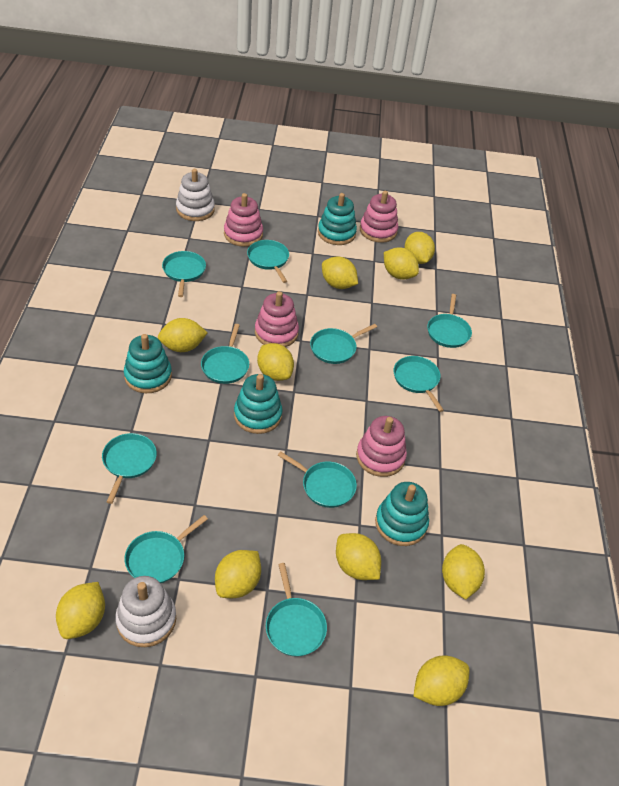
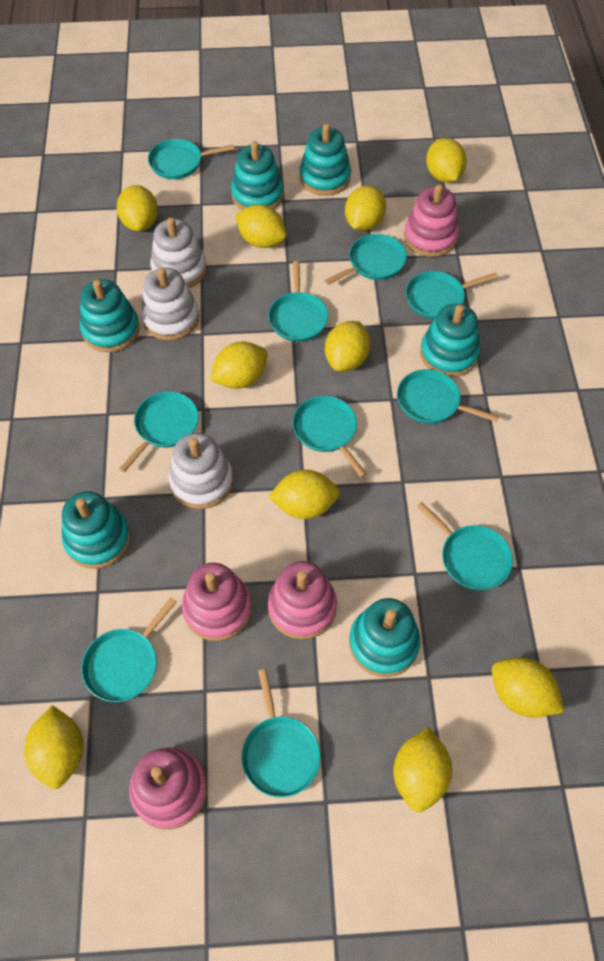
turquoise stacking toy: 4 -> 6
white stacking toy: 2 -> 3

